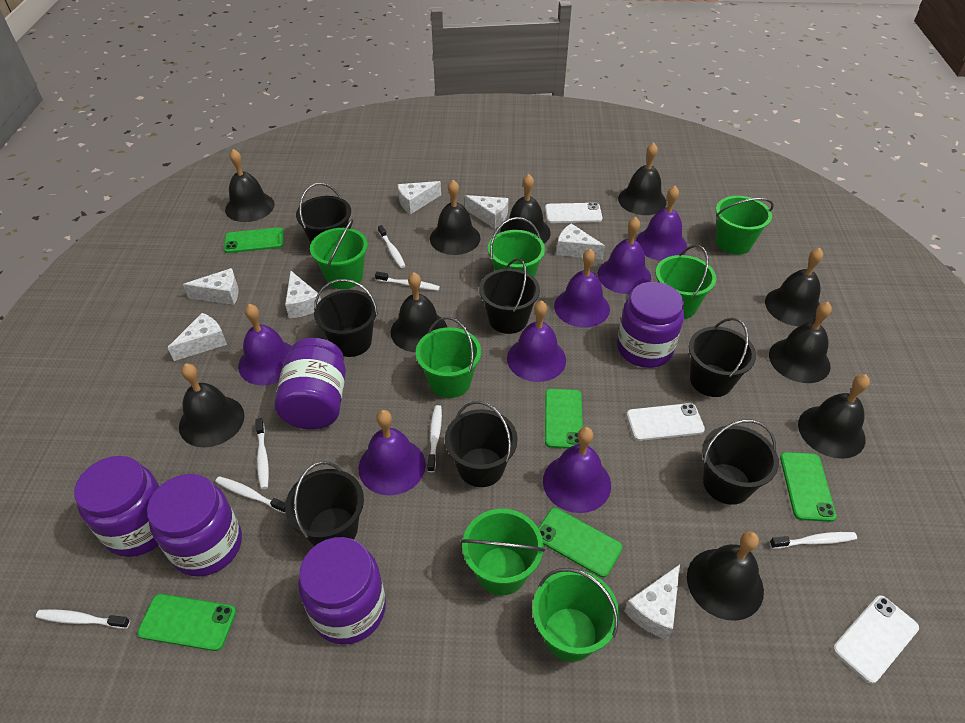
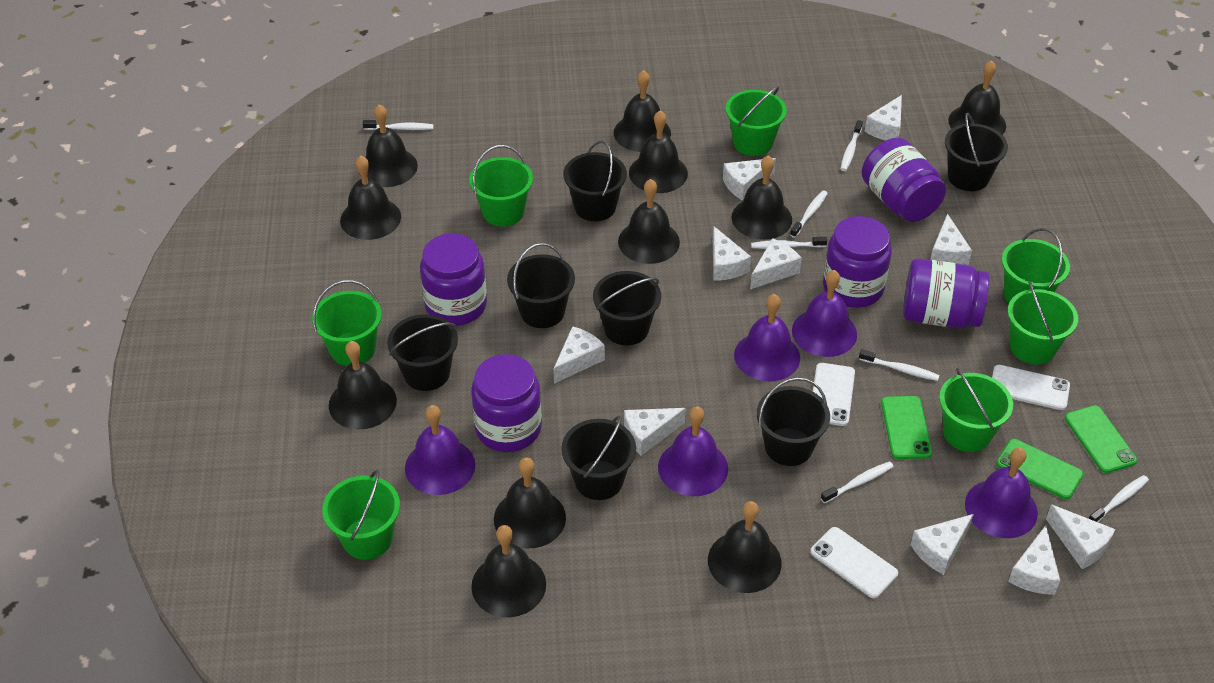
black bell: 10 -> 11
green phone: 5 -> 3
purple bell: 7 -> 5
white cheese: 7 -> 10

